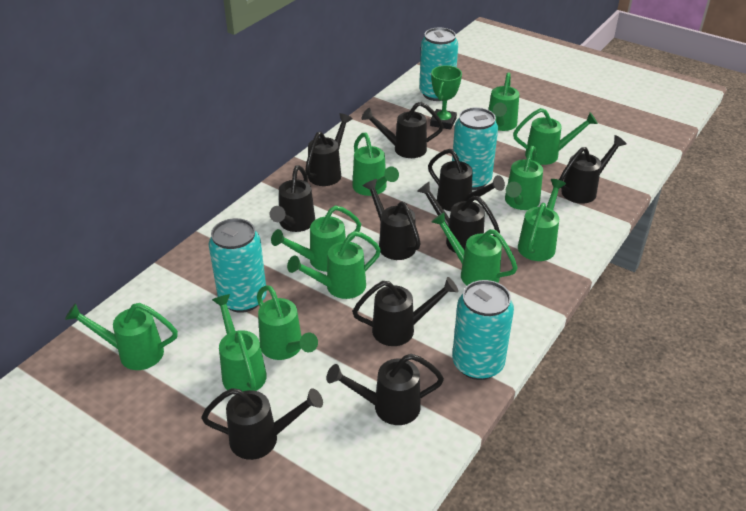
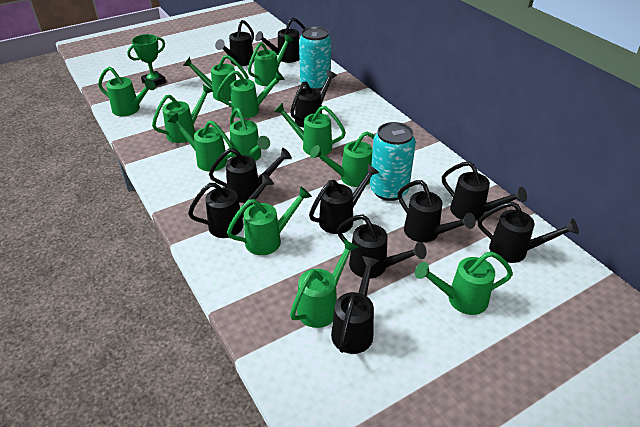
black watering can: 10 -> 11
green watering can: 11 -> 12
turquoise can: 4 -> 2

